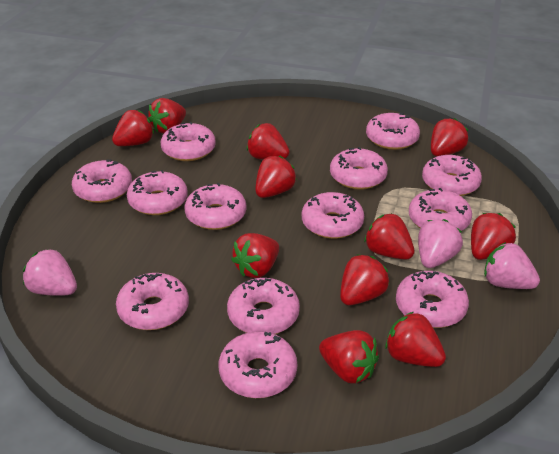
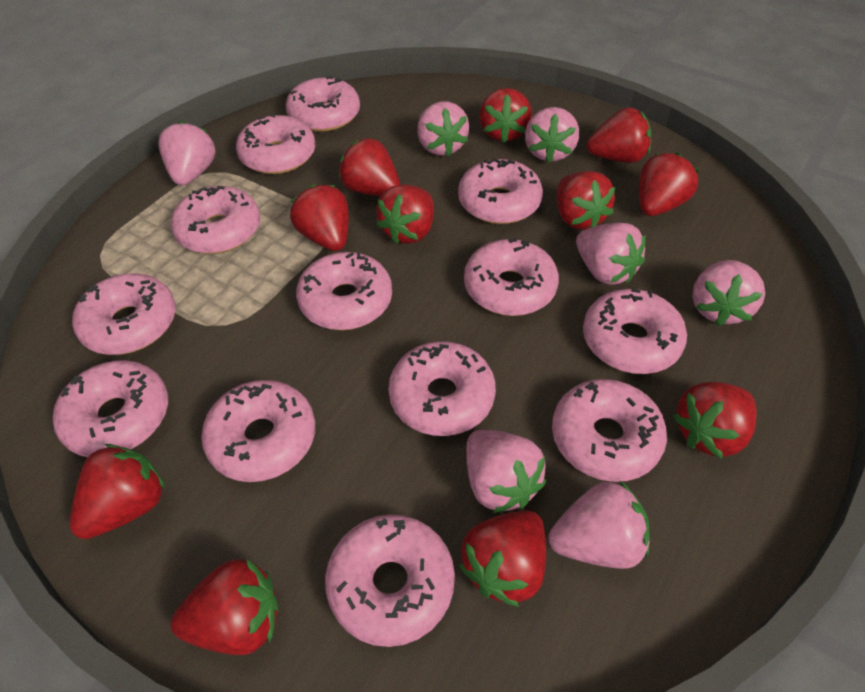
pink strawberry: 3 -> 7

